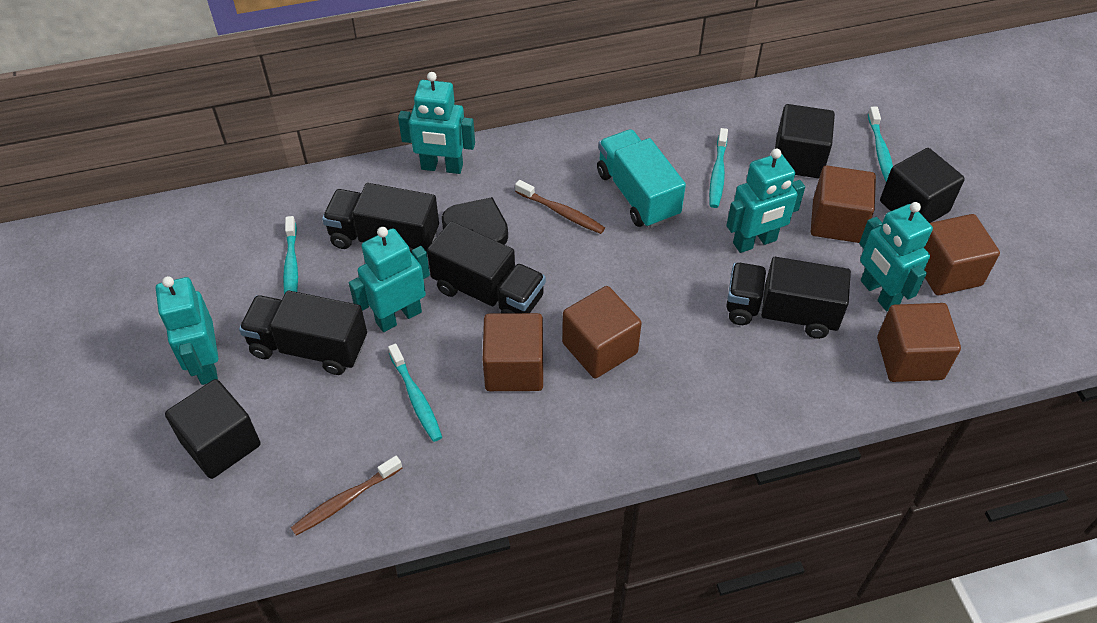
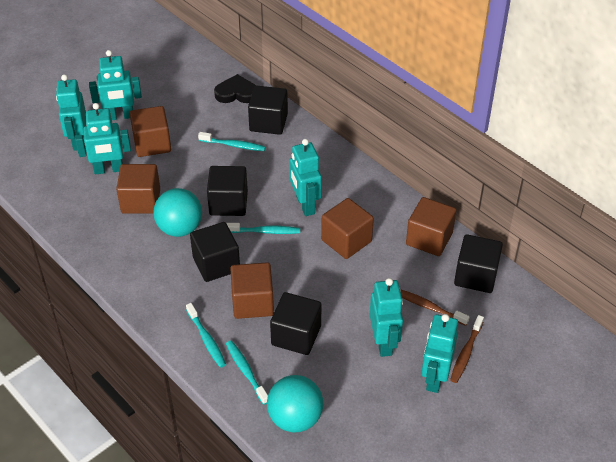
black cube: 3 -> 5
black truck: 4 -> 0
turquoise ball: 0 -> 2
turquoise robot: 5 -> 6
turquoise truck: 1 -> 0

